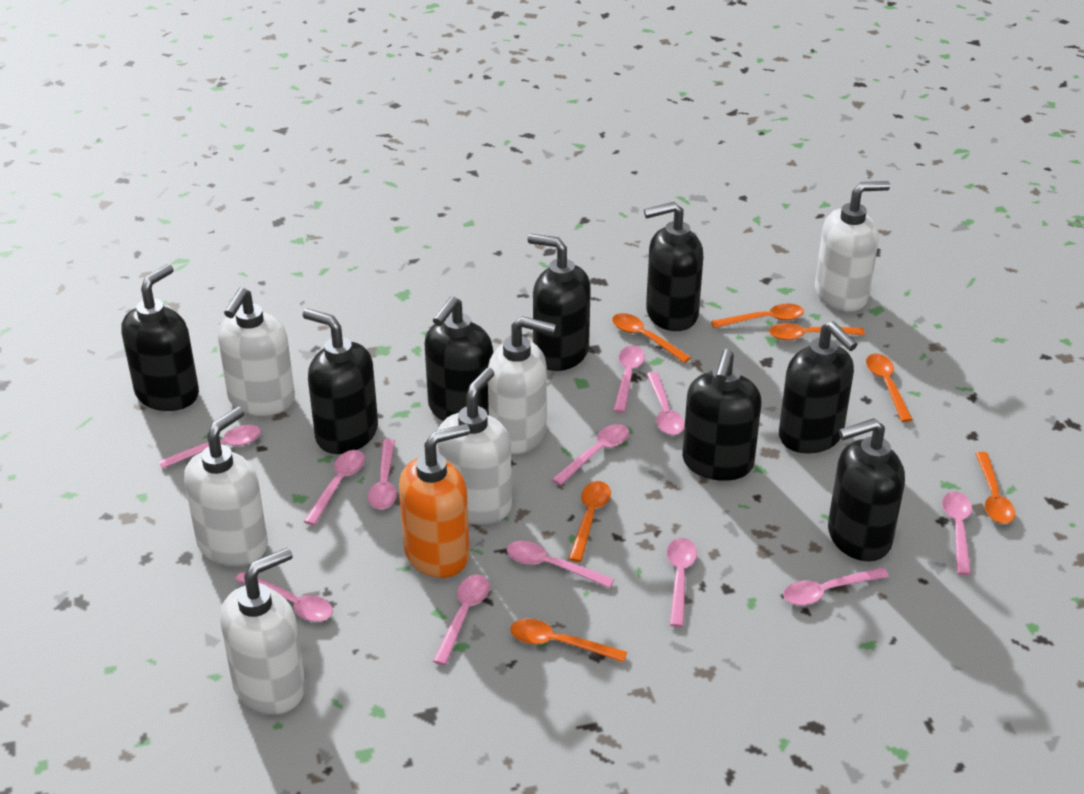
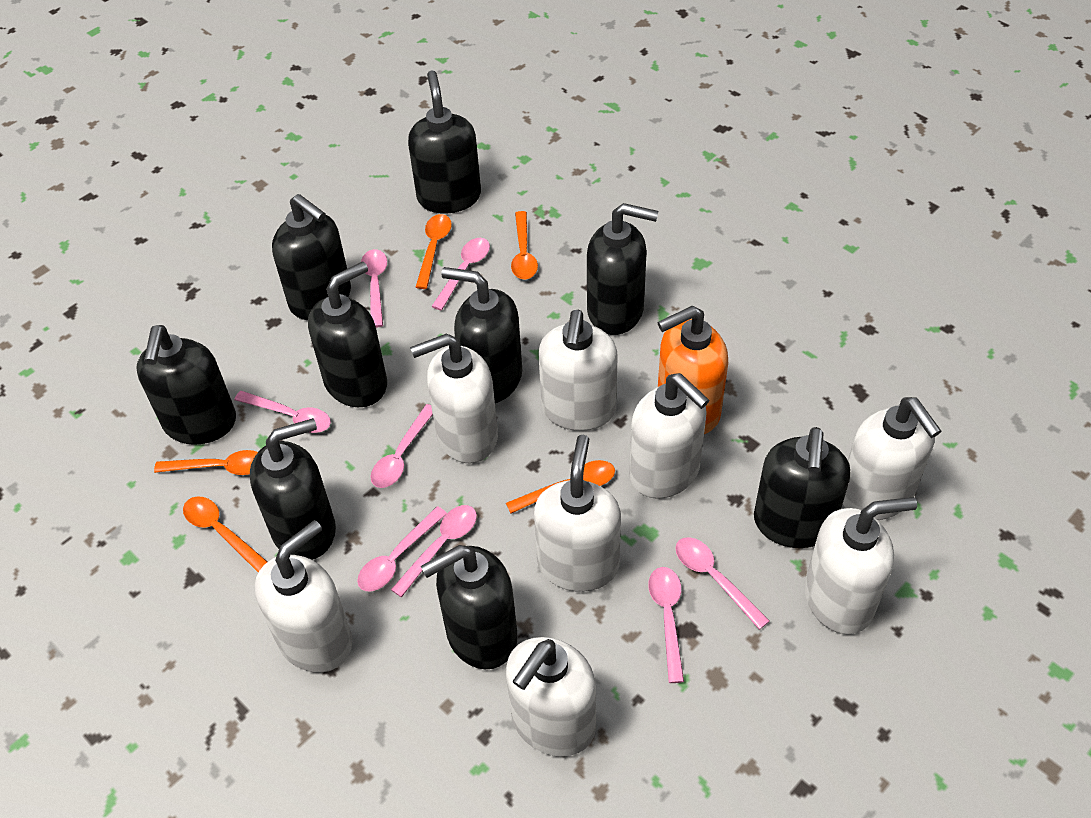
black soap dispenser: 8 -> 9
orange spoon: 7 -> 5
pink spoon: 12 -> 8
white soap dispenser: 6 -> 8

